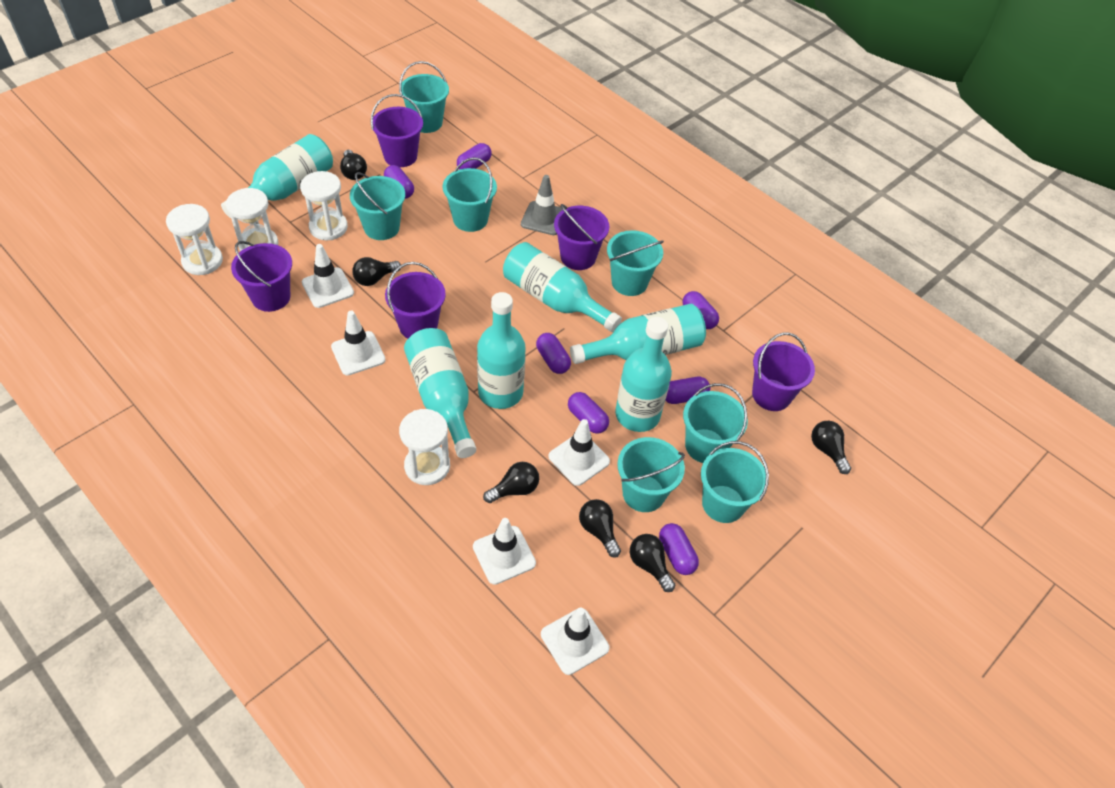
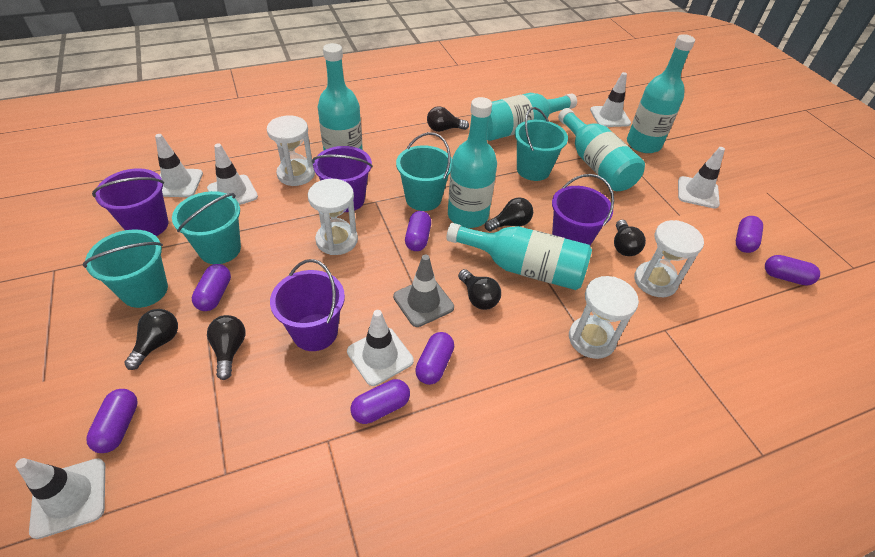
purple bucket: 5 -> 4
turquoise bucket: 7 -> 4
white traffic cone: 5 -> 6

